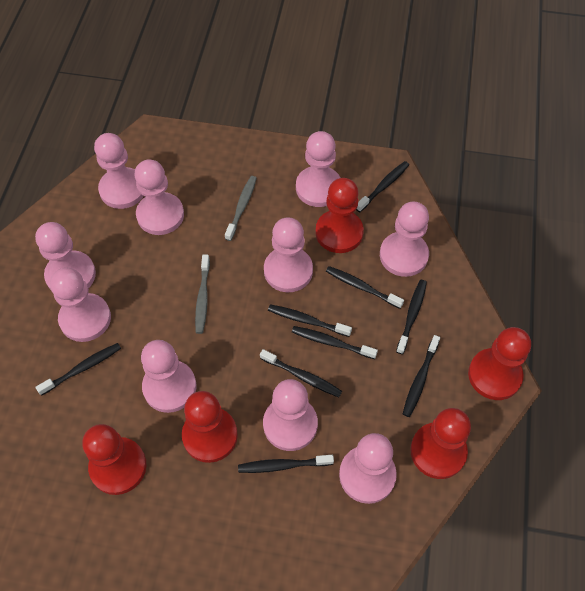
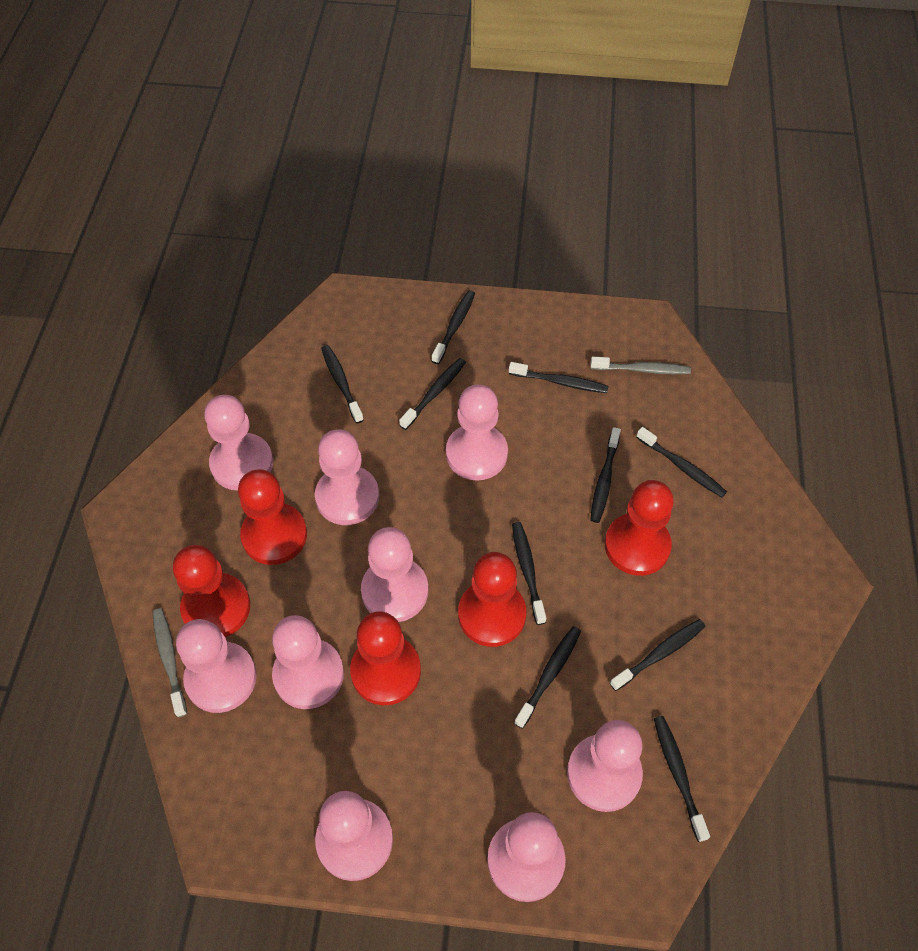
black toothbrush: 9 -> 10
pink pawn: 10 -> 9

